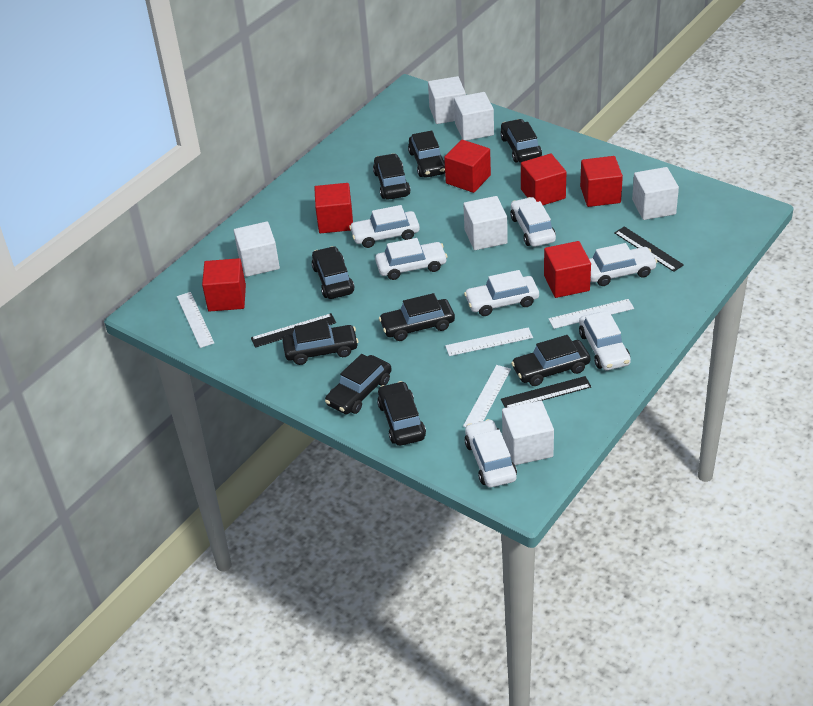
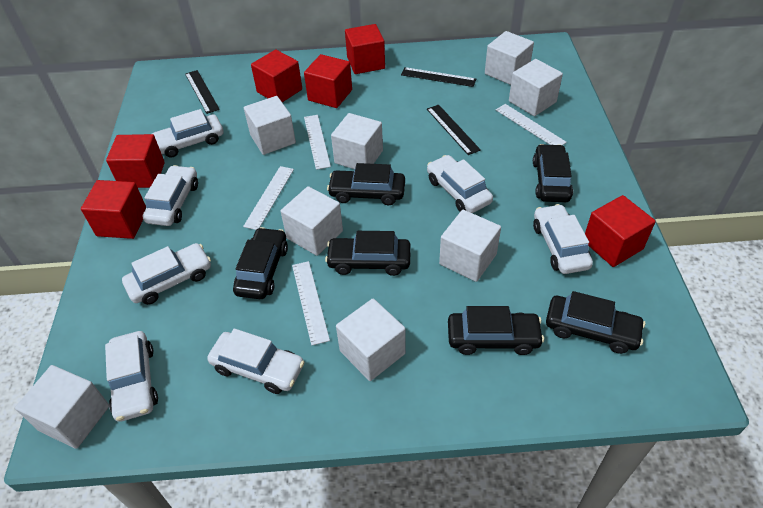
black car: 9 -> 6
white cube: 6 -> 8

